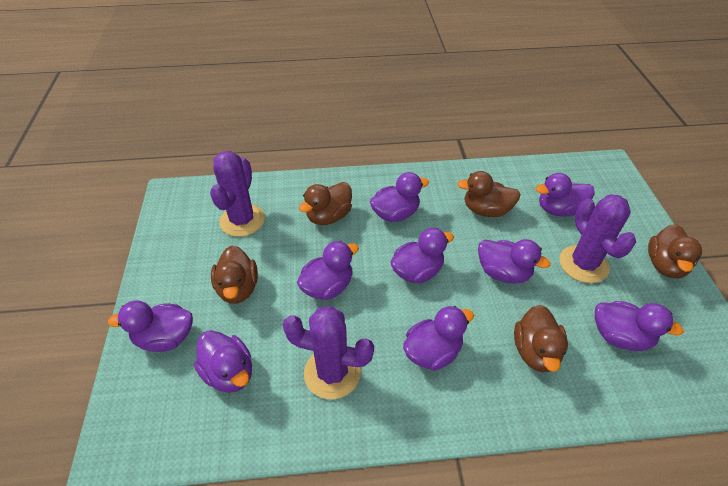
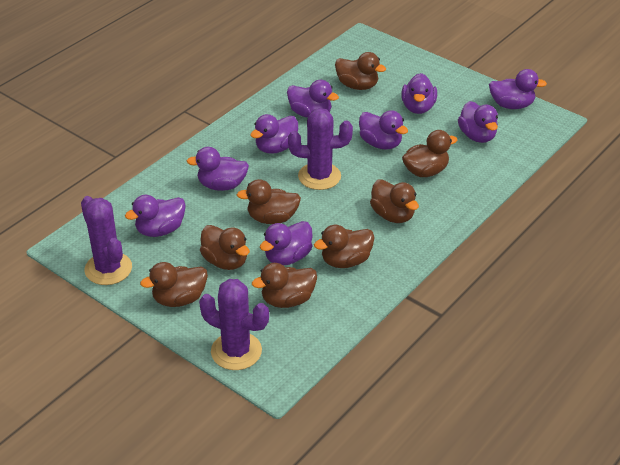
brown duck: 5 -> 8

